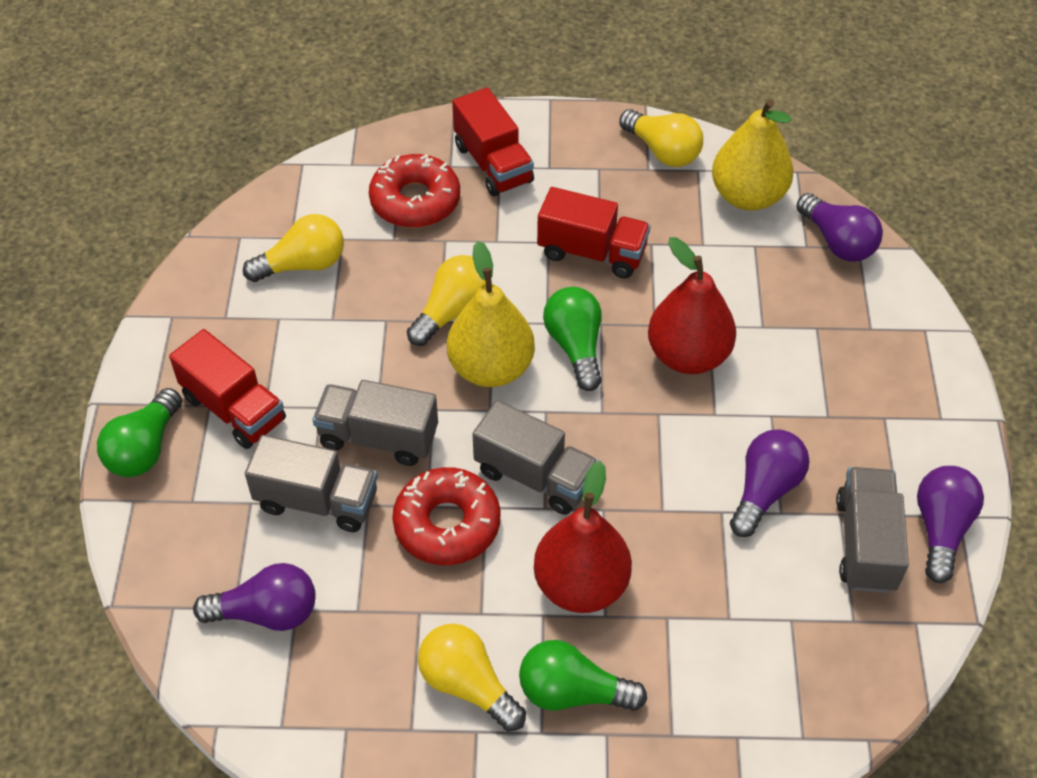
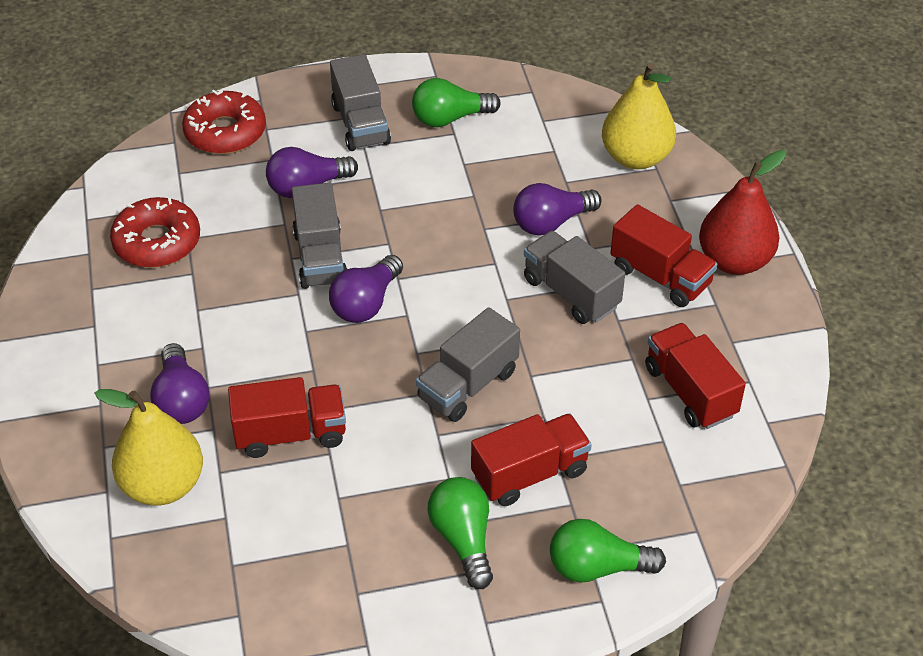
red pear: 2 -> 1
red truck: 3 -> 4
yellow light bulb: 4 -> 0

